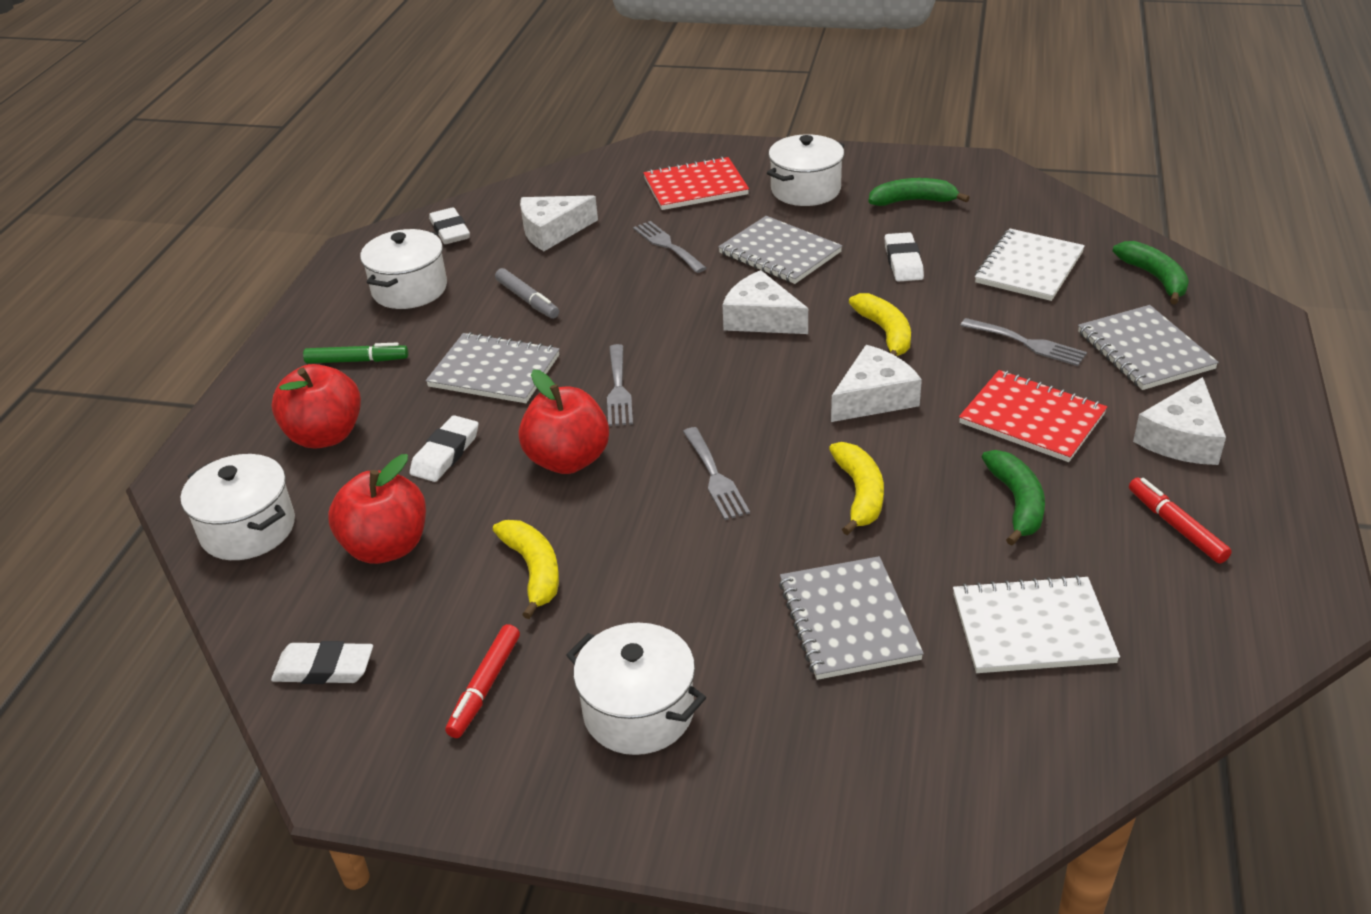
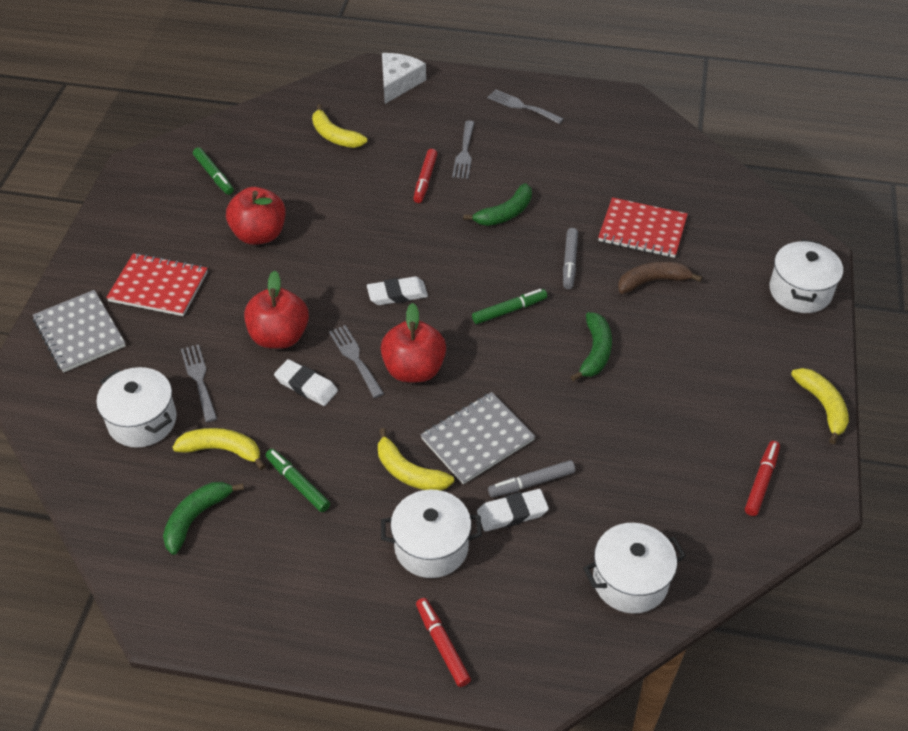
brown banana: 0 -> 1
green marker: 1 -> 3
grey marker: 1 -> 2
grey notebook: 4 -> 2
red marker: 2 -> 3
white cheese: 4 -> 1
white eraser: 4 -> 3
white notebook: 2 -> 0
yellow banana: 3 -> 4

